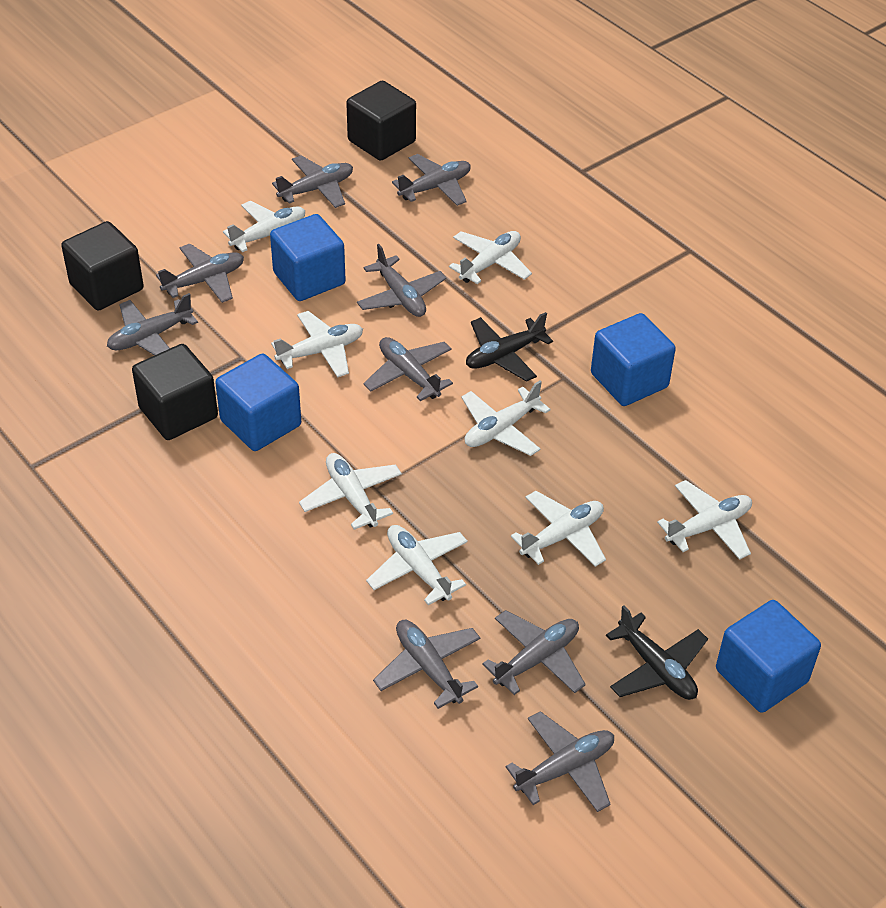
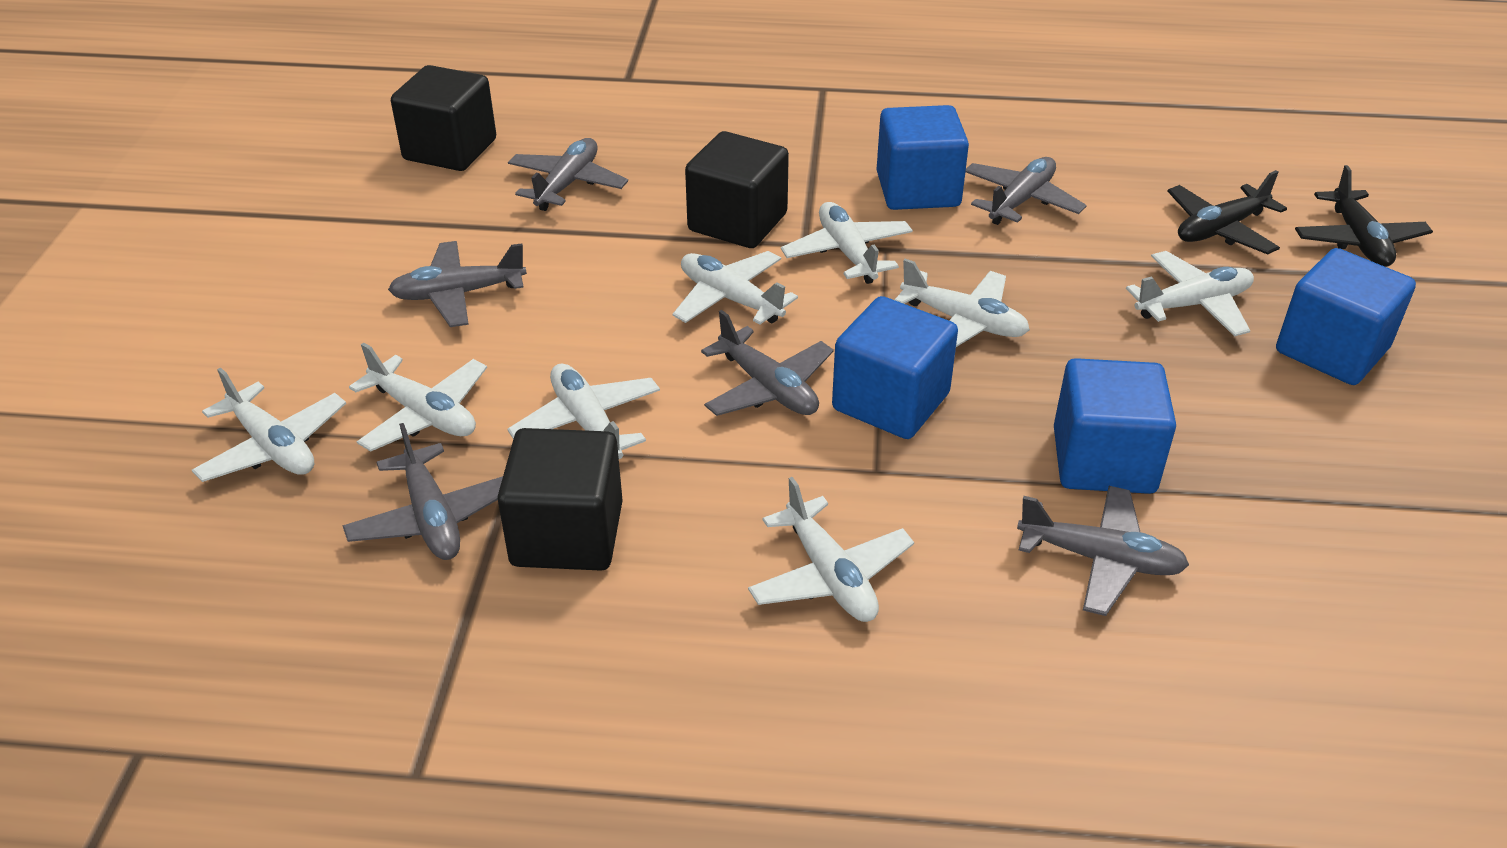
grey plane: 9 -> 6

